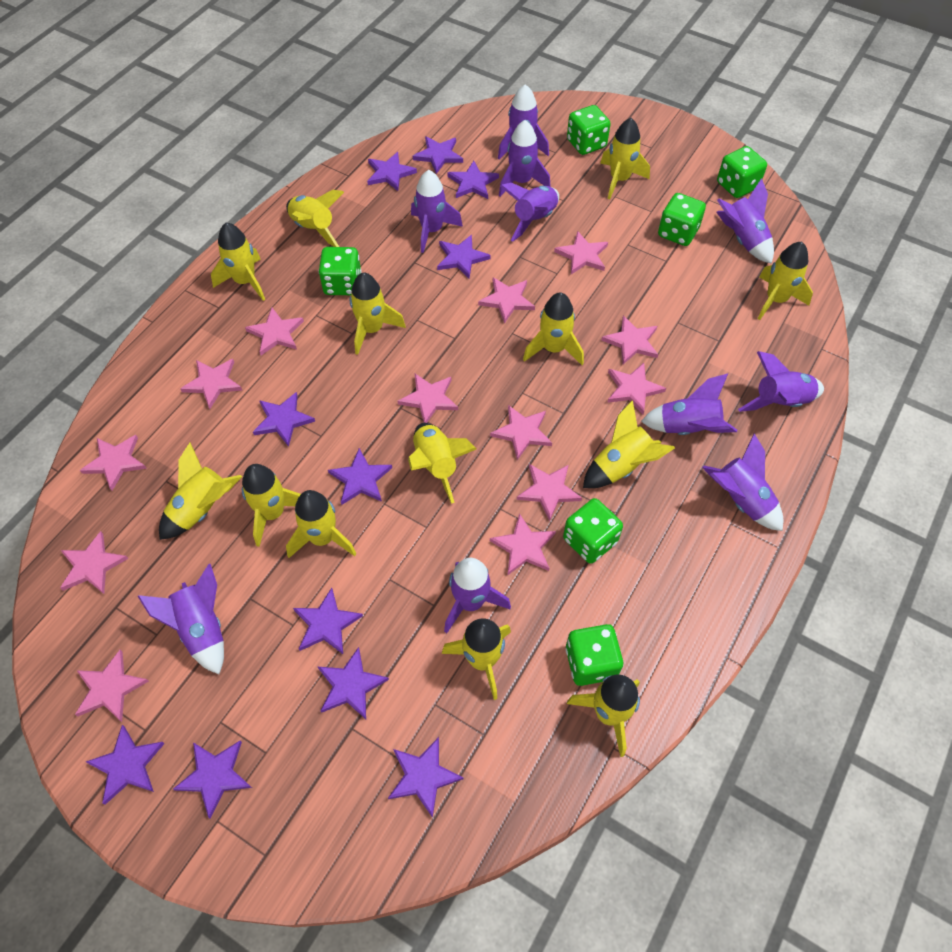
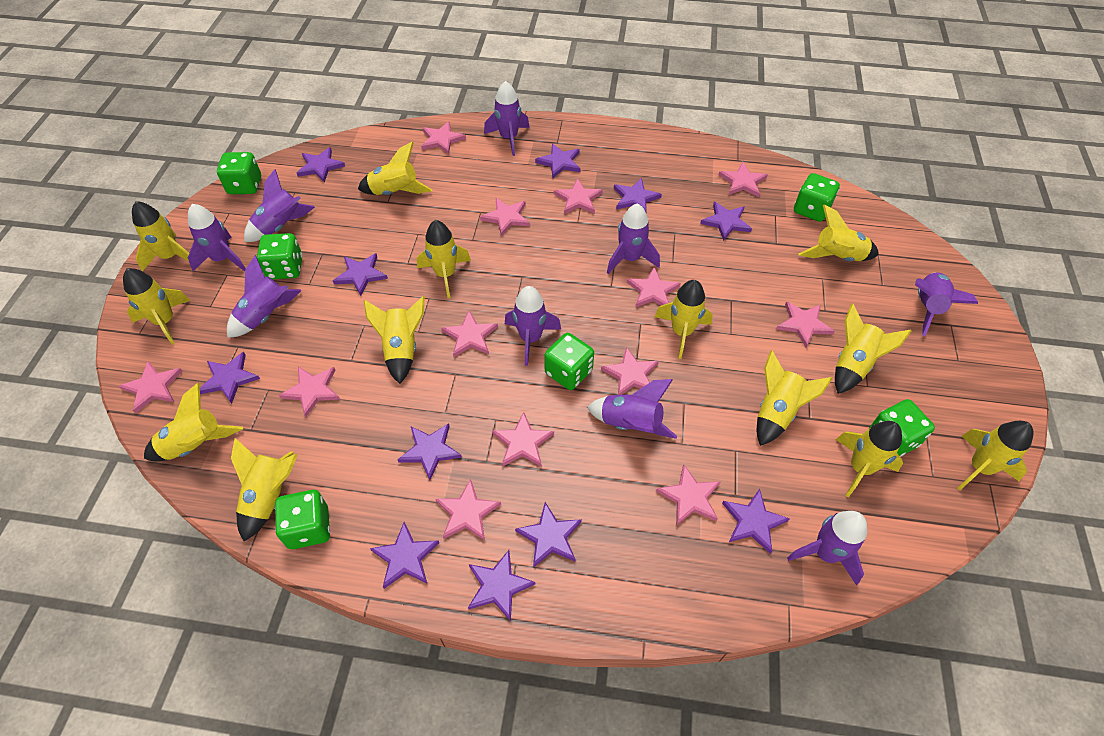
purple rocket: 10 -> 9

